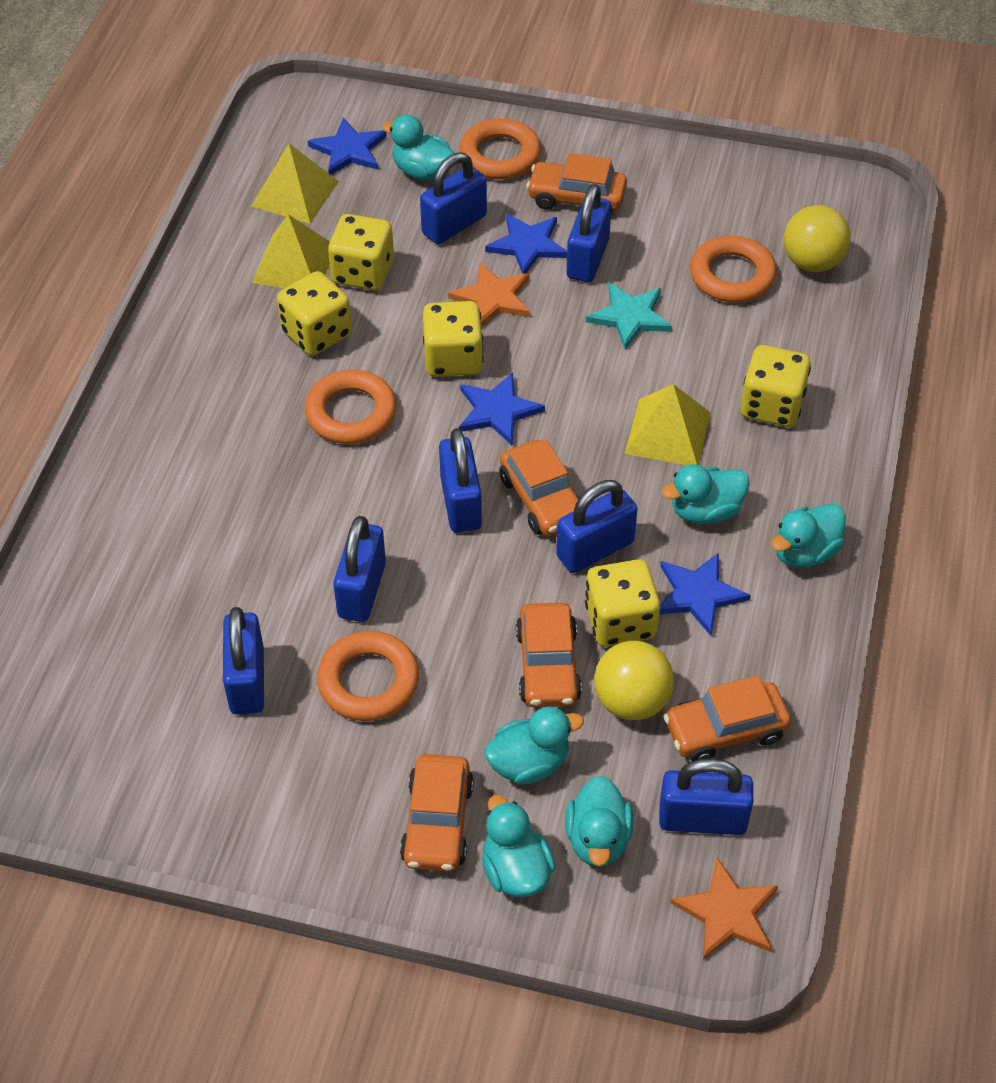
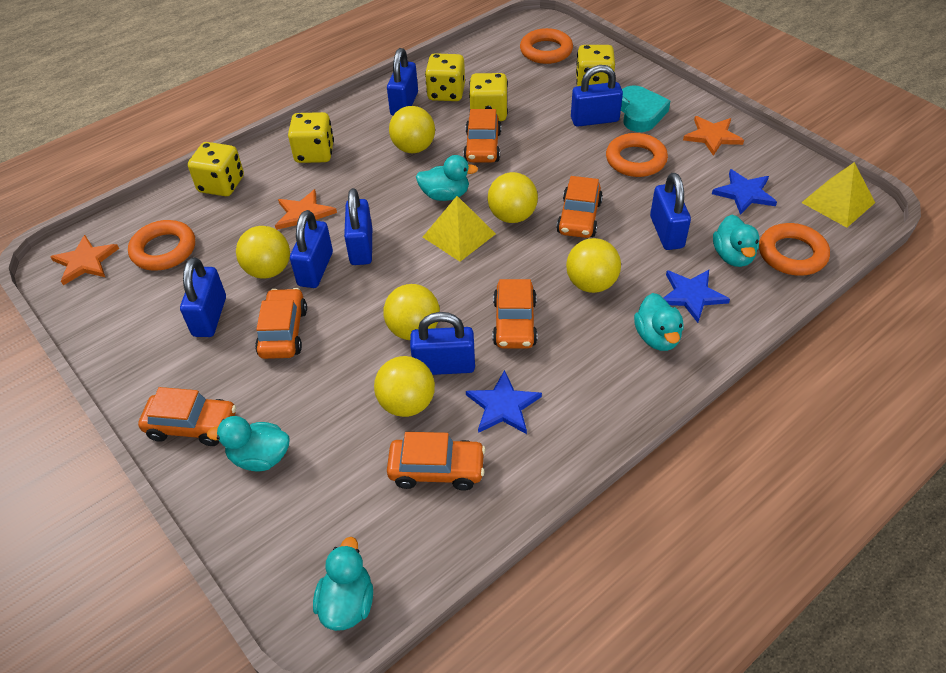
blue star: 4 -> 3
orange car: 5 -> 6
orange star: 2 -> 3
turquoise duck: 6 -> 5
turquoise heart: 0 -> 1
turquoise star: 1 -> 0
yellow ball: 2 -> 6
yellow pyramid: 3 -> 2

